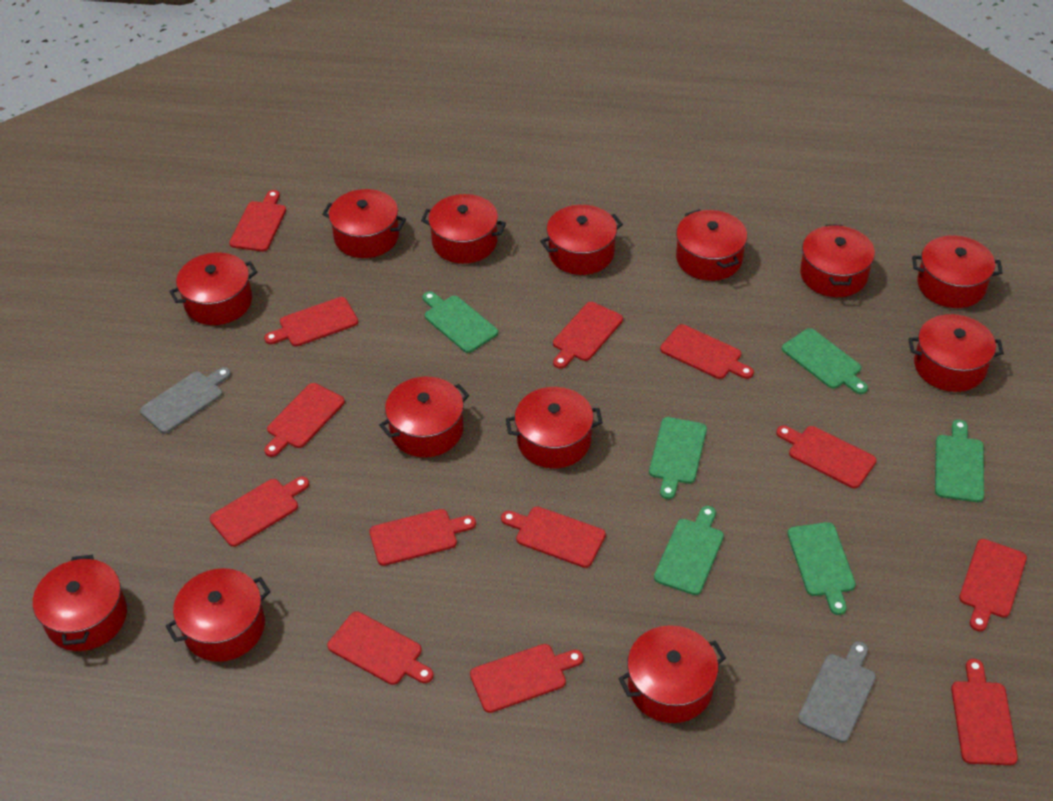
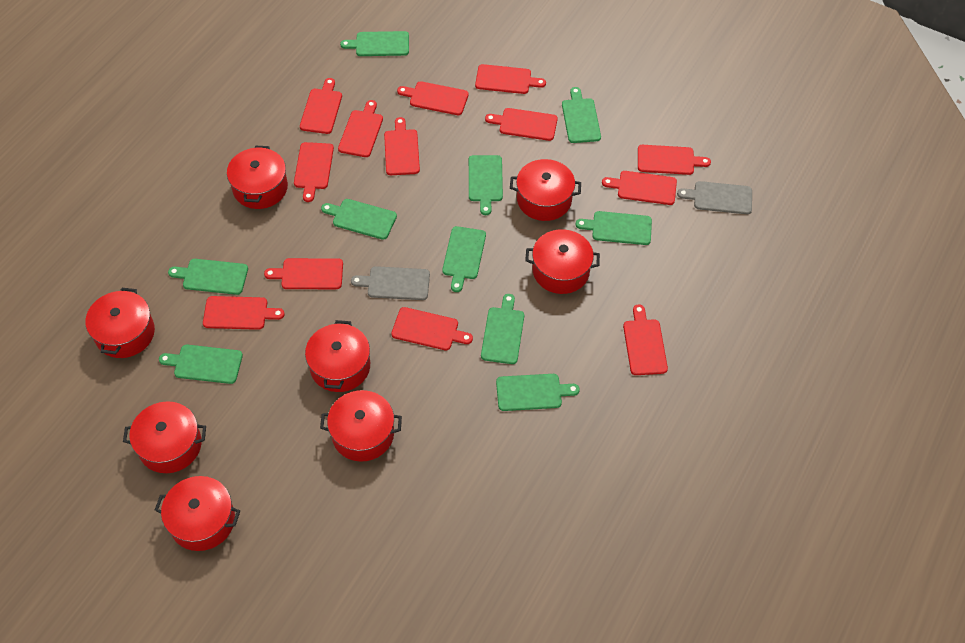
green cutting board: 6 -> 10
red pot: 13 -> 8

